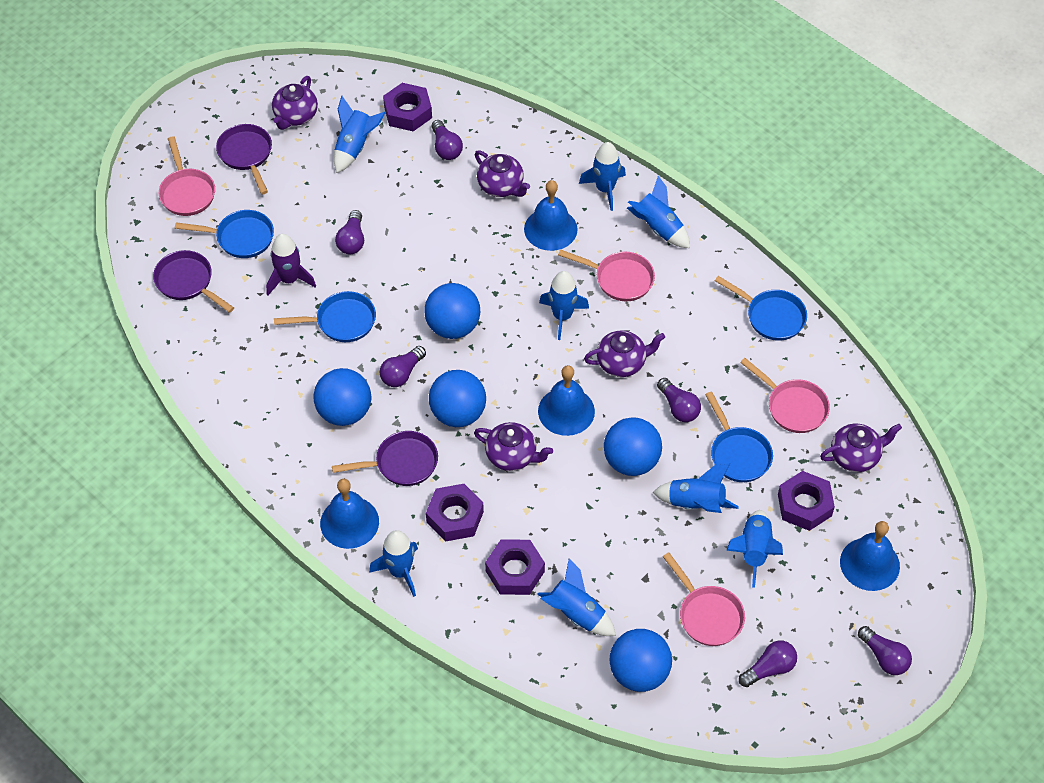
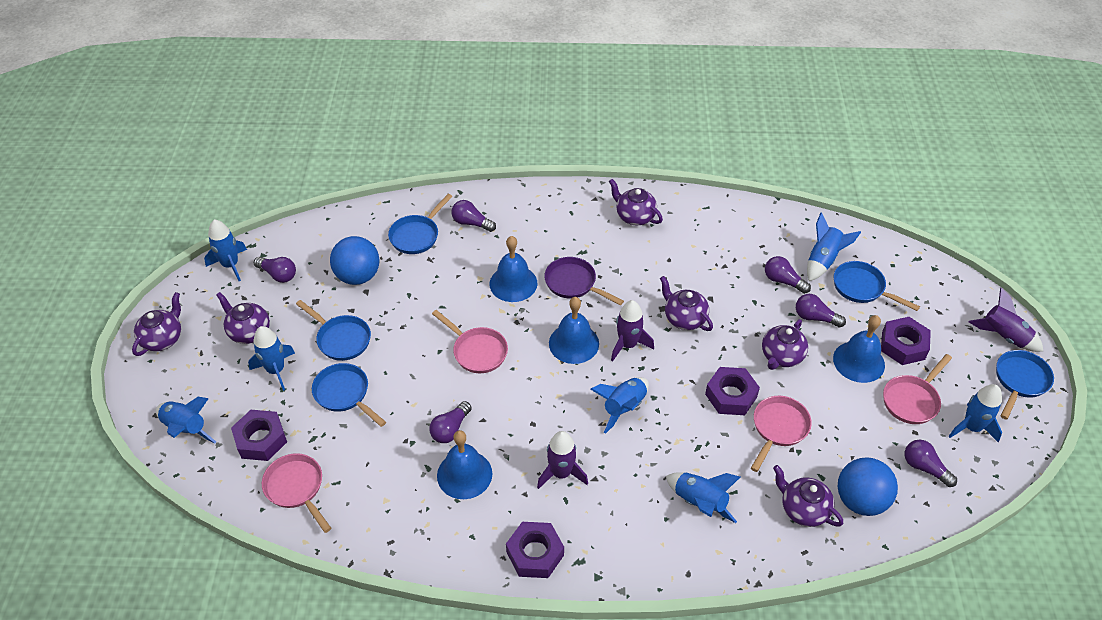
blue ball: 5 -> 2
blue pan: 4 -> 5
blue rocket: 8 -> 7
purple pan: 3 -> 1
purple rocket: 1 -> 3
purple teapot: 5 -> 6

